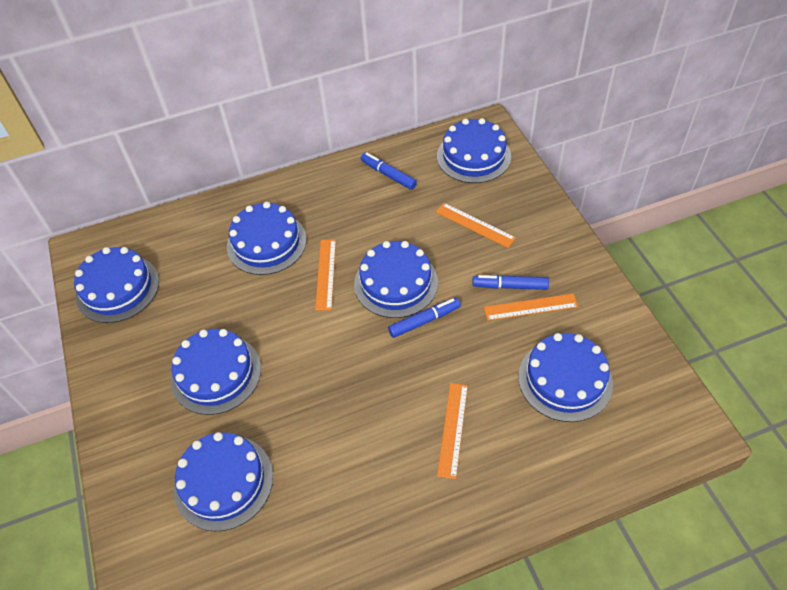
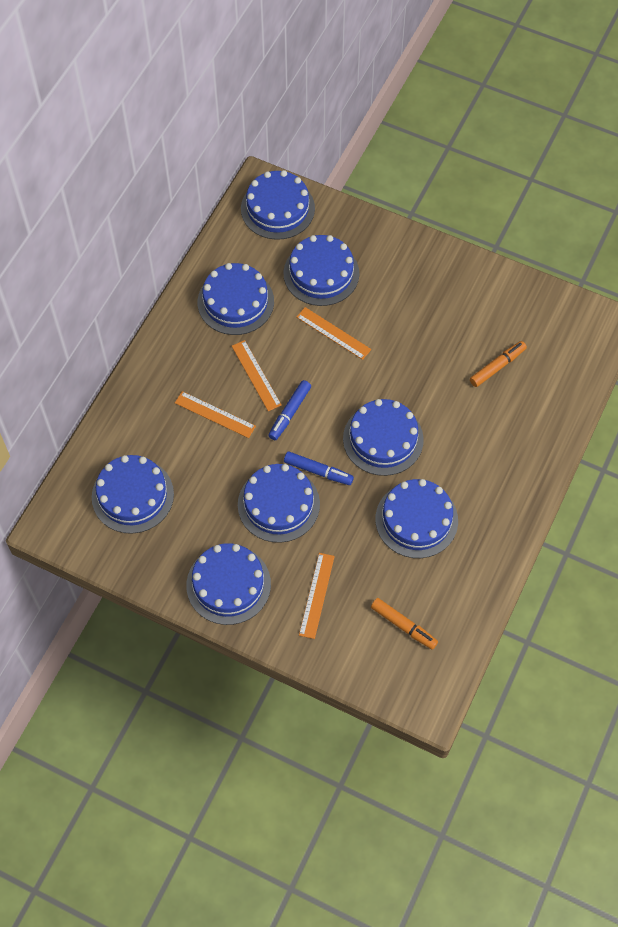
blue cake: 7 -> 8
blue marker: 3 -> 2
orange marker: 0 -> 2

